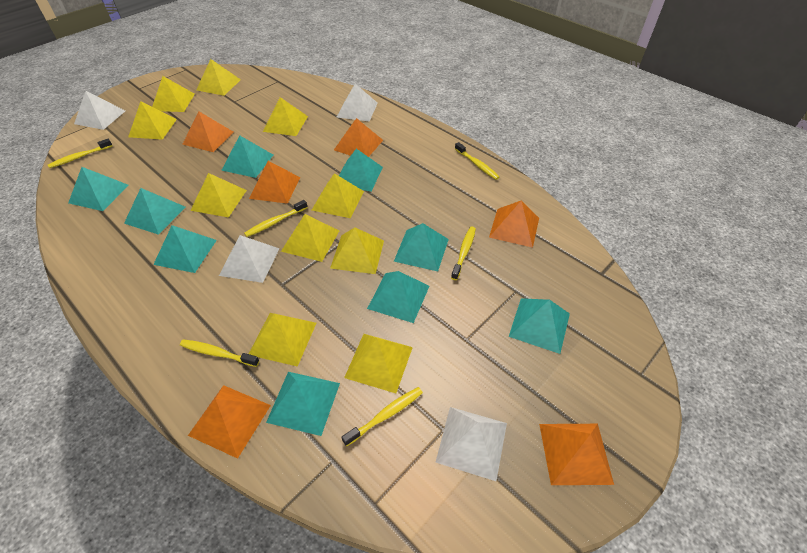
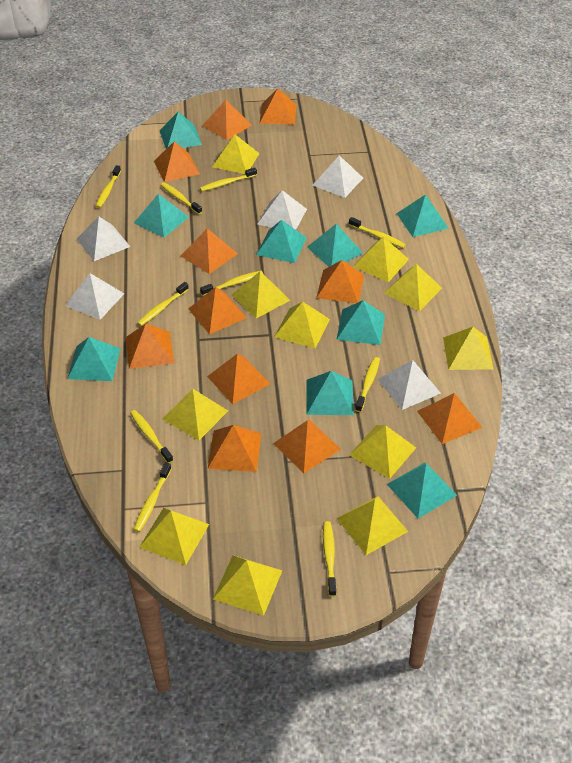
orange pyramid: 6 -> 11
white pyramid: 4 -> 5
yellow pyramid: 10 -> 11
yellow toothbrush: 6 -> 10

